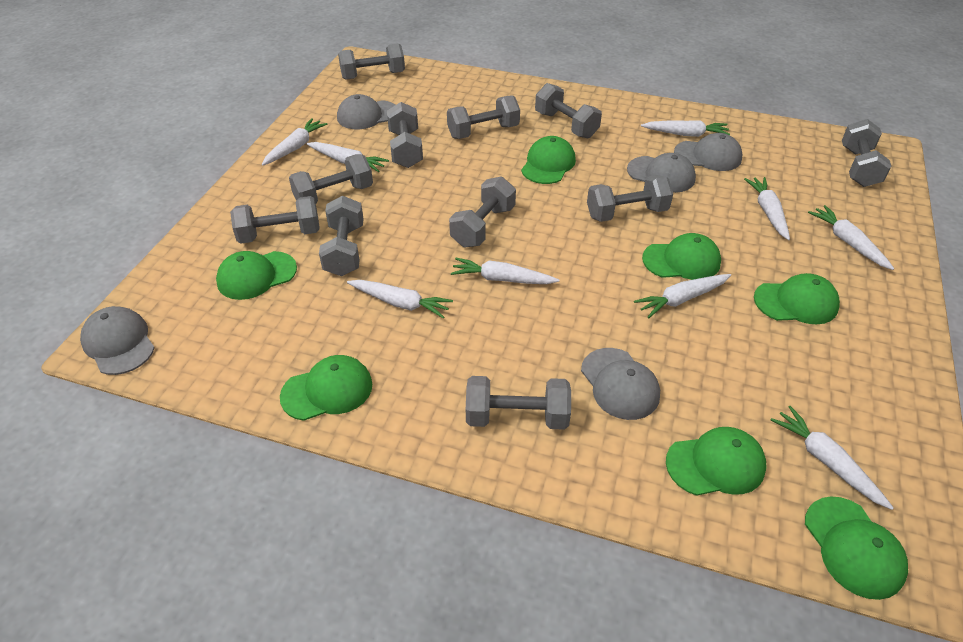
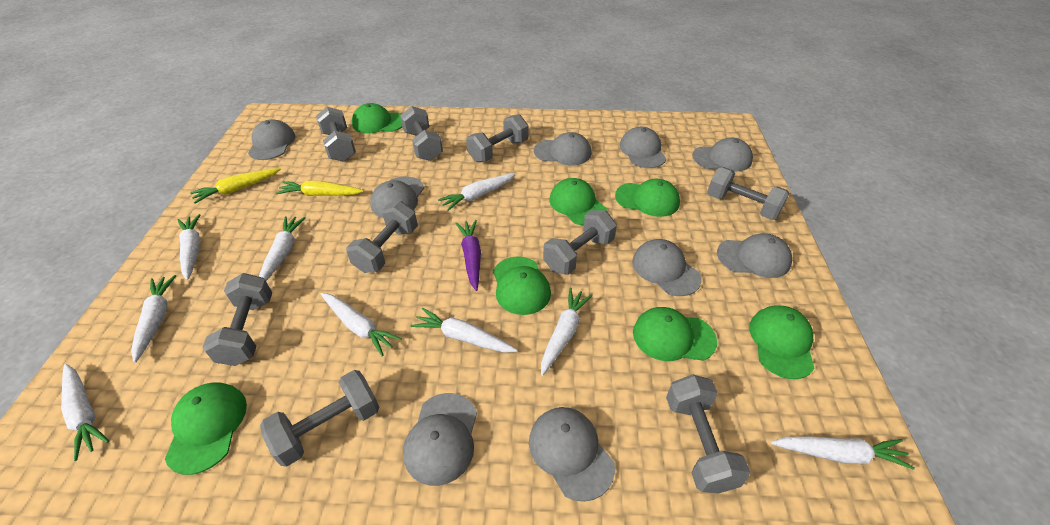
grey cap: 5 -> 9
grey dumbbell: 11 -> 9
purple carrot: 0 -> 1
yellow carrot: 0 -> 2

